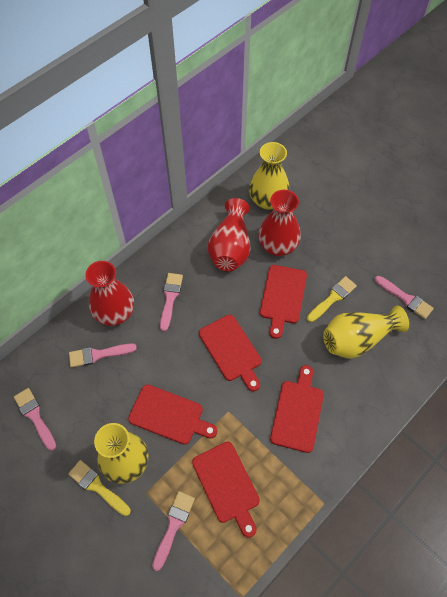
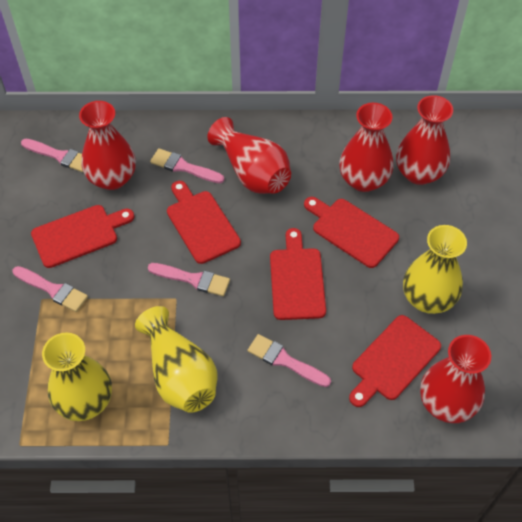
red vase: 3 -> 5
yellow brush: 2 -> 0

